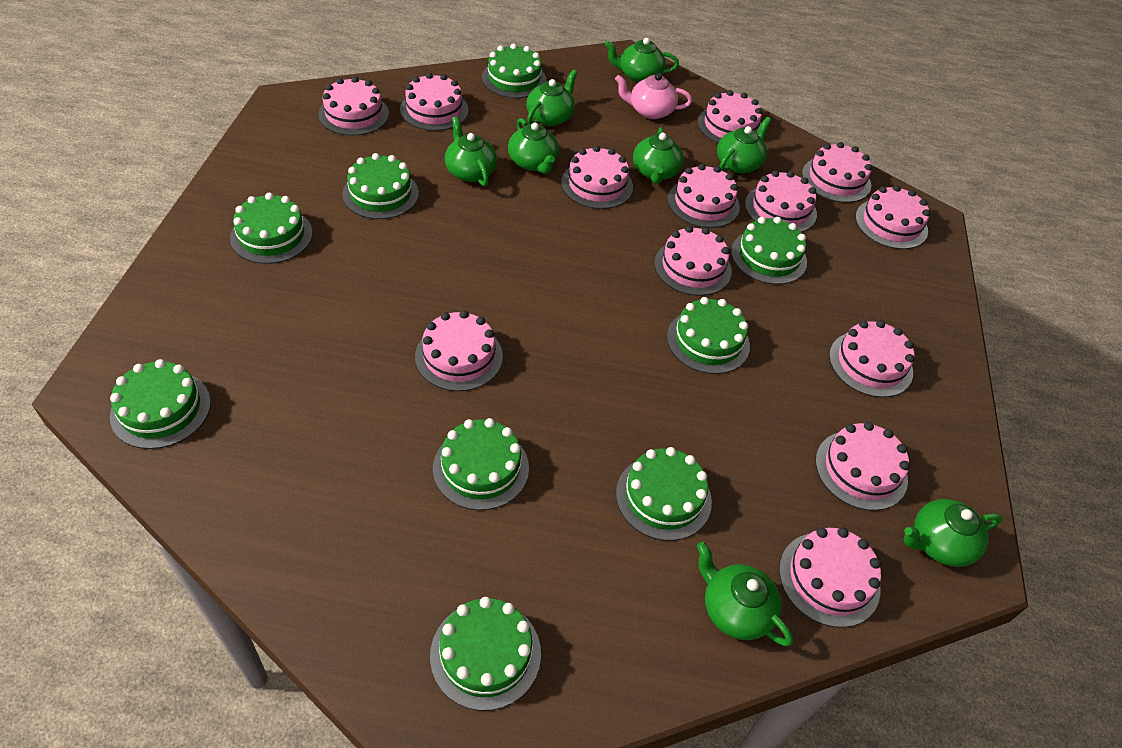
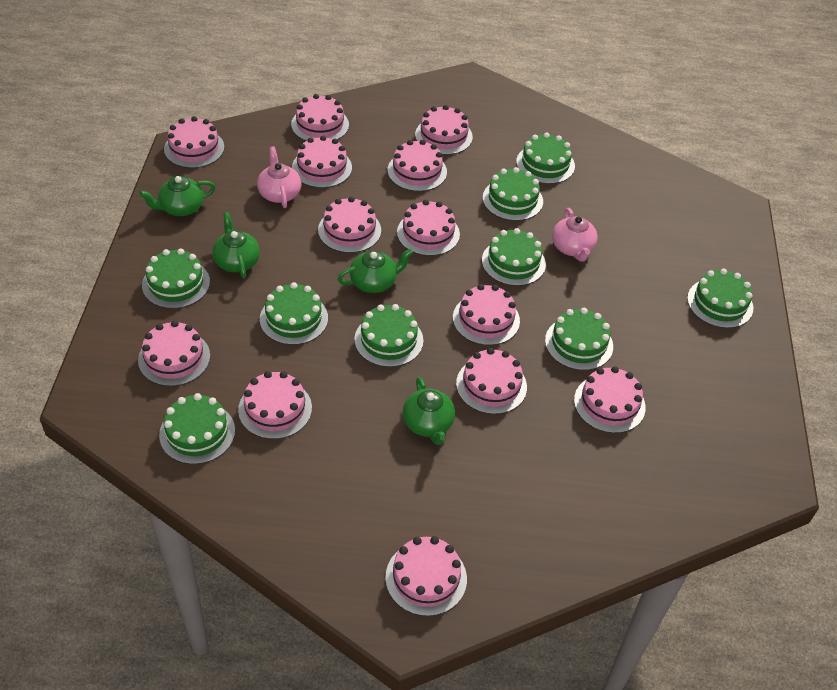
green teapot: 8 -> 4
pink teapot: 1 -> 2

